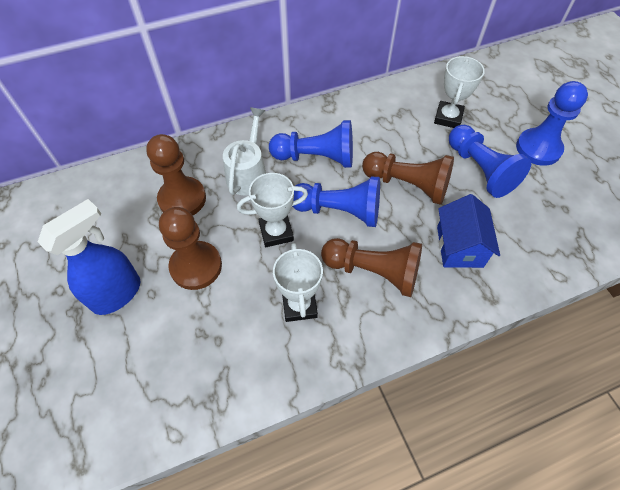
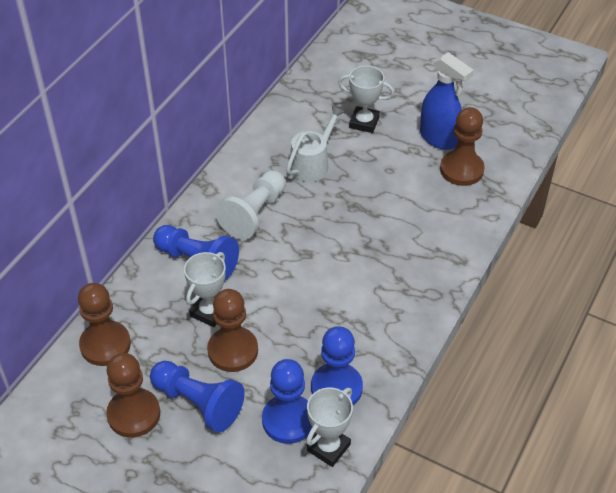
blue house: 1 -> 0
white pawn: 0 -> 1

